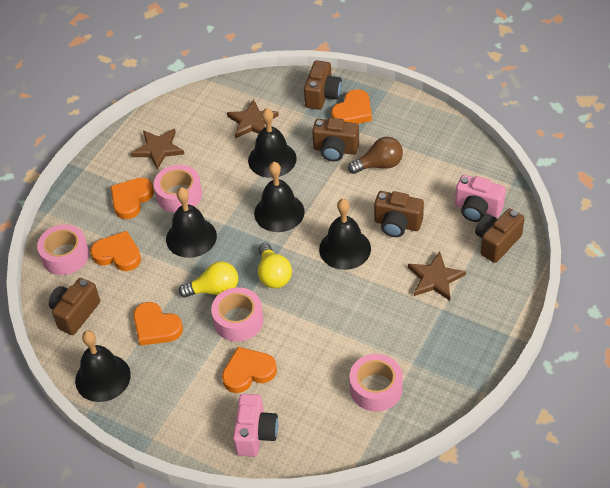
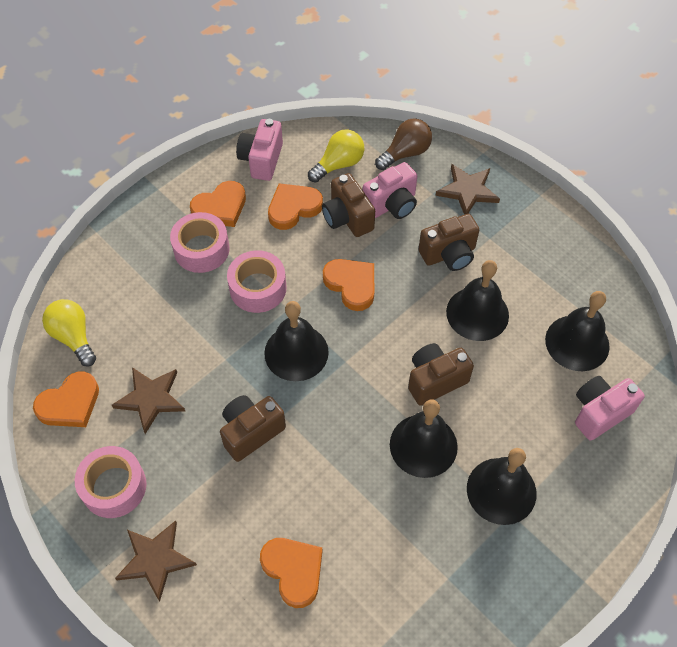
brown camera: 5 -> 4
pink camera: 2 -> 3
pink tape: 4 -> 3

